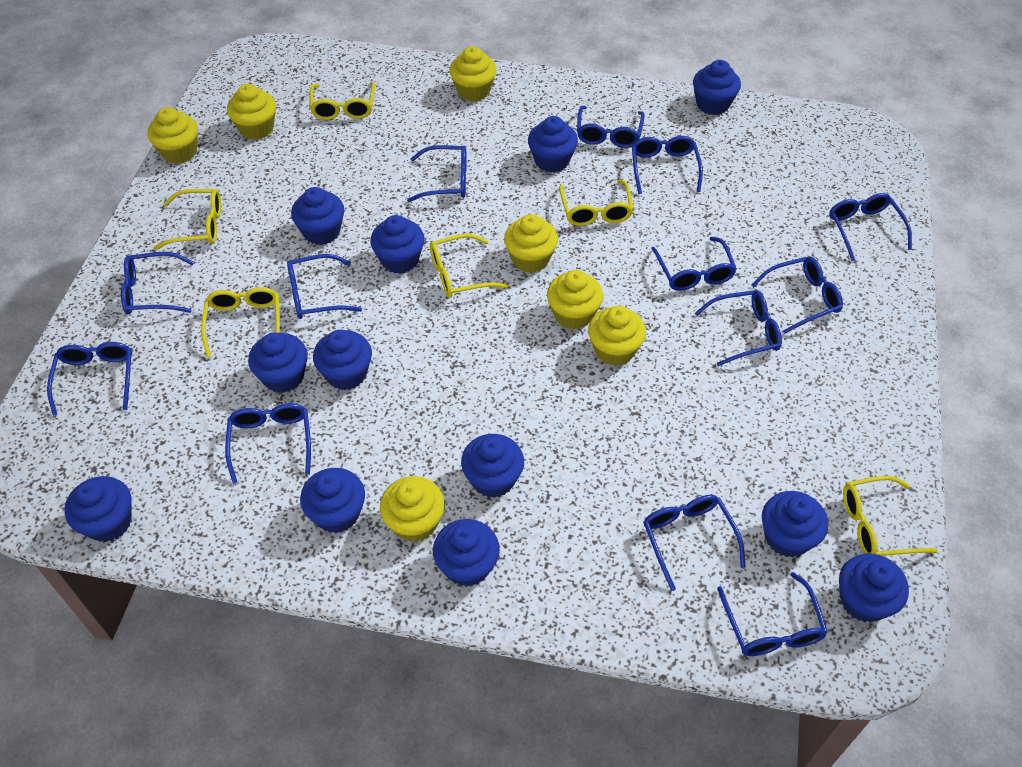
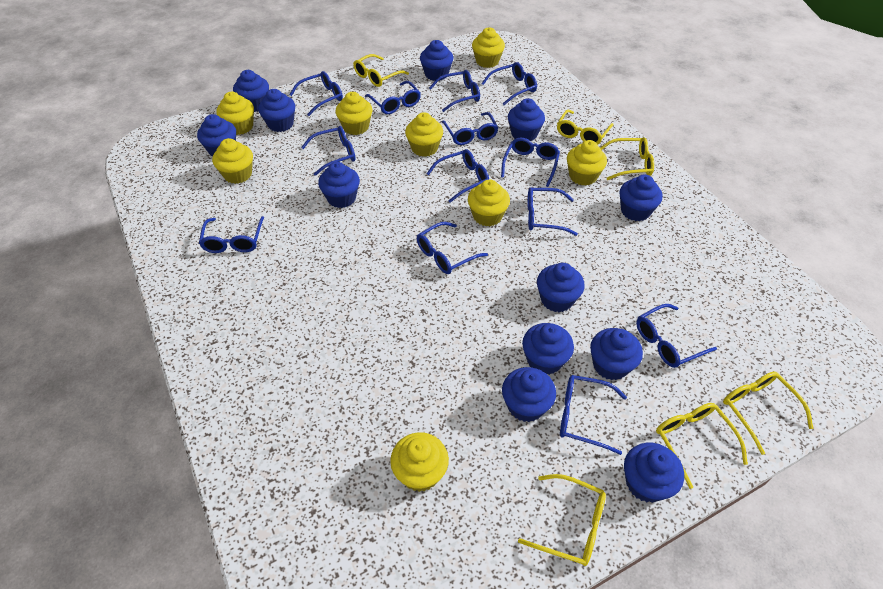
yellow cupcake: 7 -> 8

